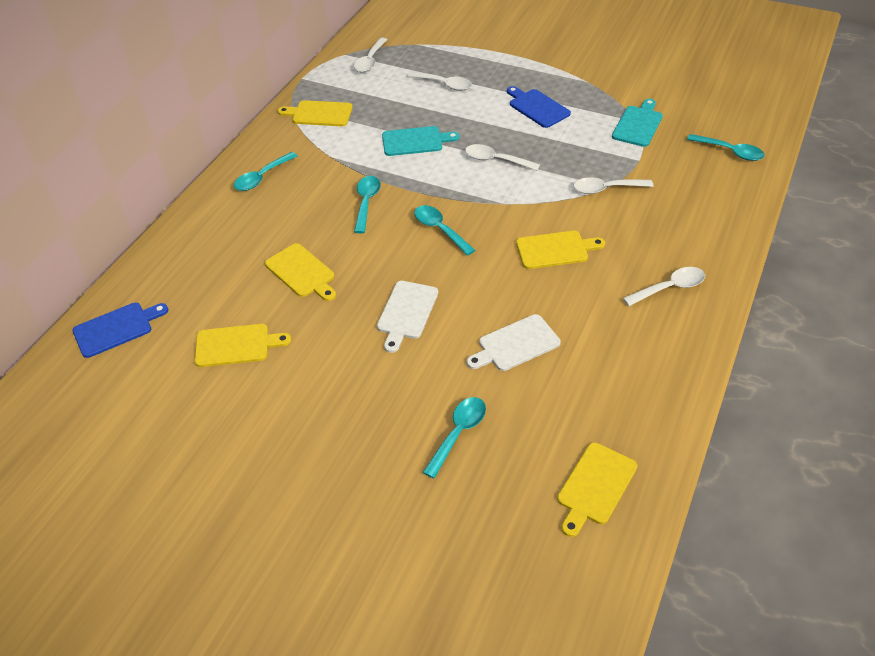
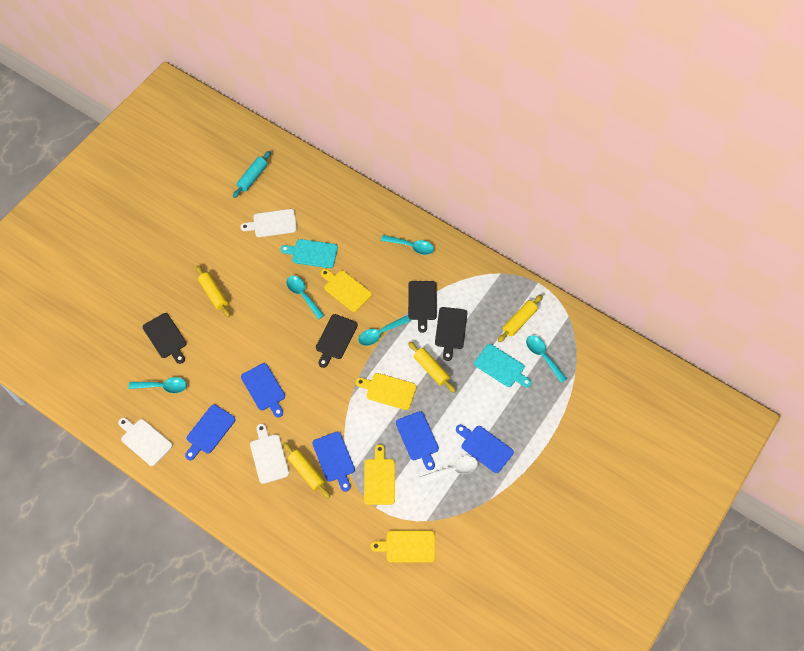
black cutting board: 0 -> 4
blue cutting board: 2 -> 5
turquoise rolling pin: 0 -> 1
white cutting board: 2 -> 3
white spoon: 5 -> 1
yellow cutting board: 5 -> 4
yellow rolling pin: 0 -> 4

